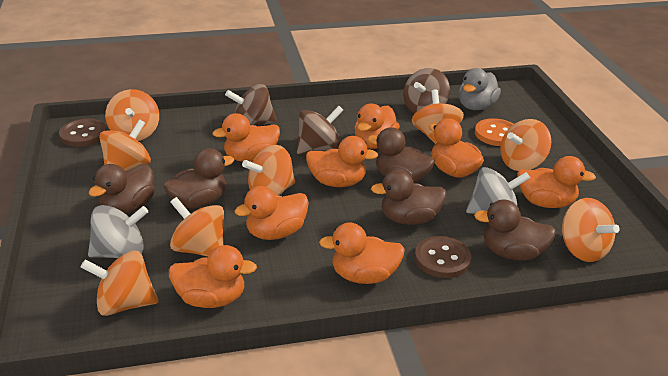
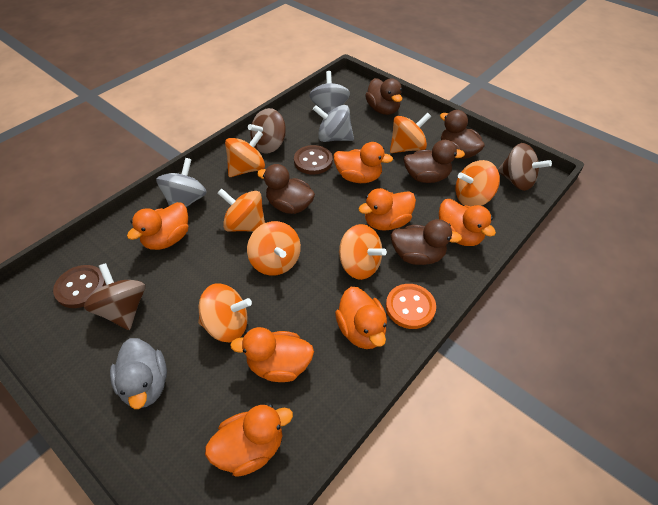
grey spinning top: 2 -> 3
orange duck: 8 -> 7
orange spinning top: 8 -> 7

